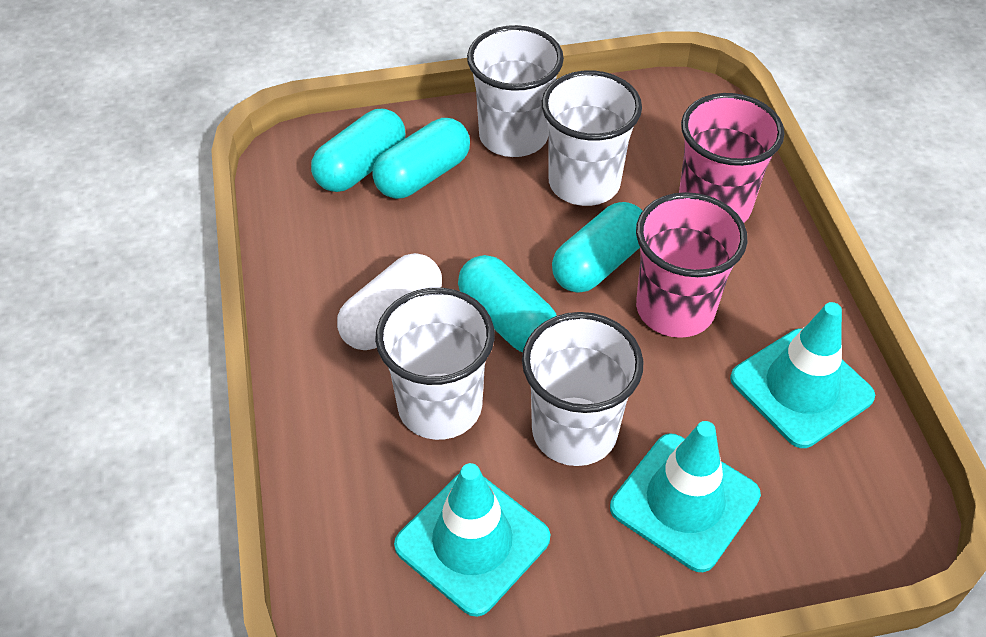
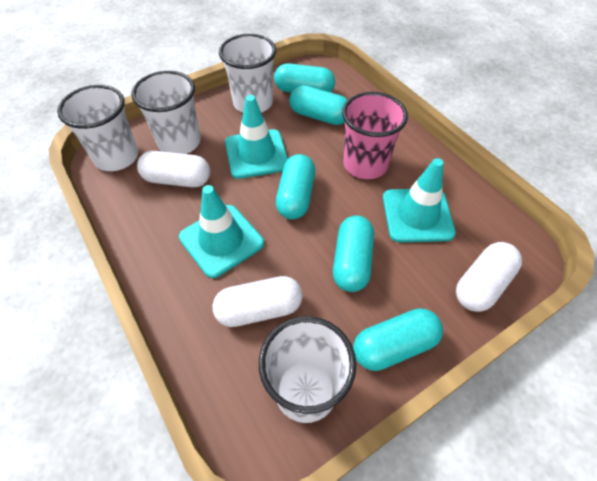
pink cup: 2 -> 1
turquoise capsule: 4 -> 5
white capsule: 1 -> 3

